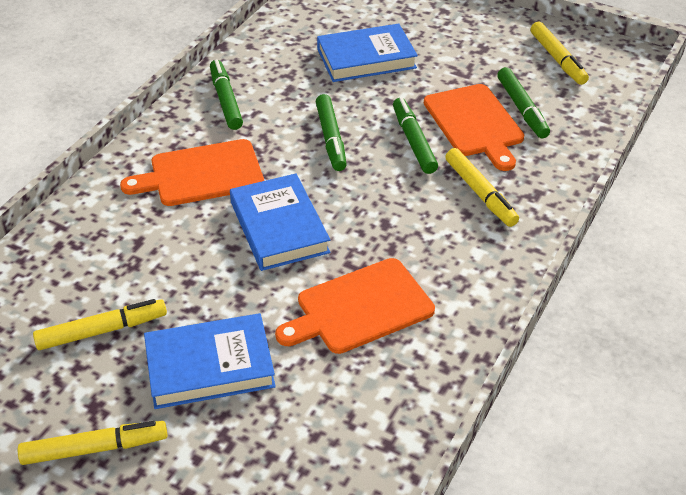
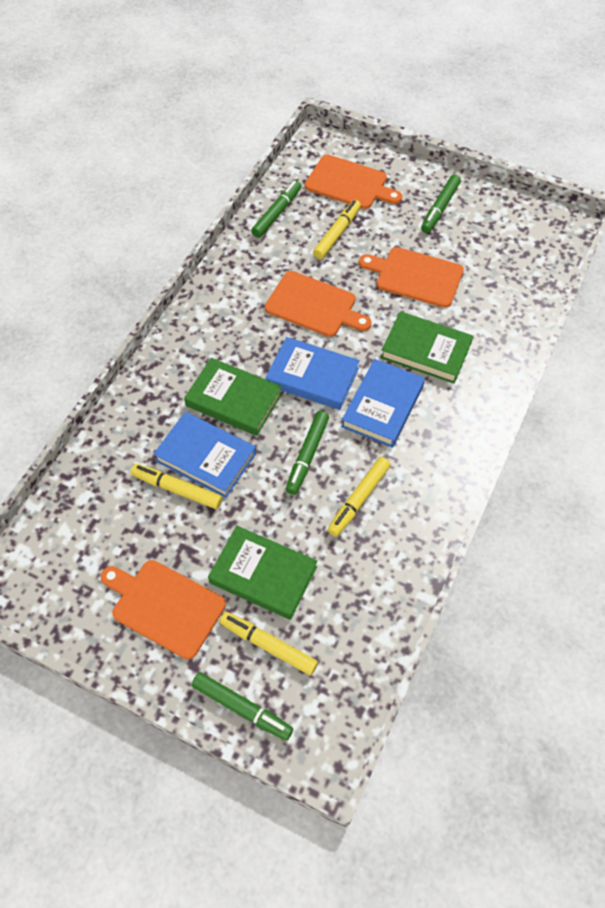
green book: 0 -> 3
orange cutting board: 3 -> 4

